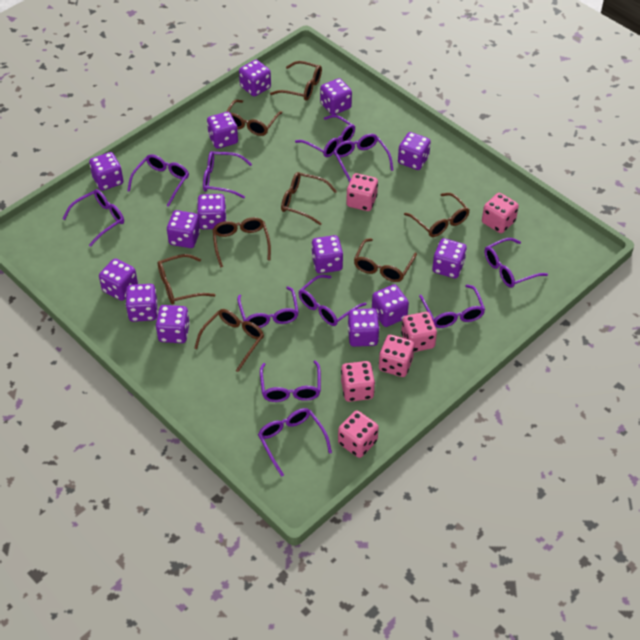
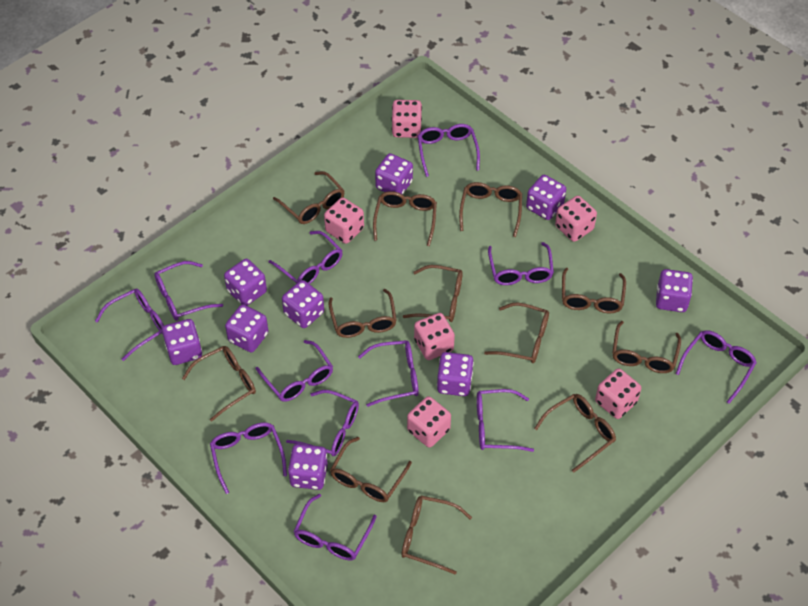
brown glasses: 8 -> 12
purple dice: 14 -> 9
purple glasses: 11 -> 12

